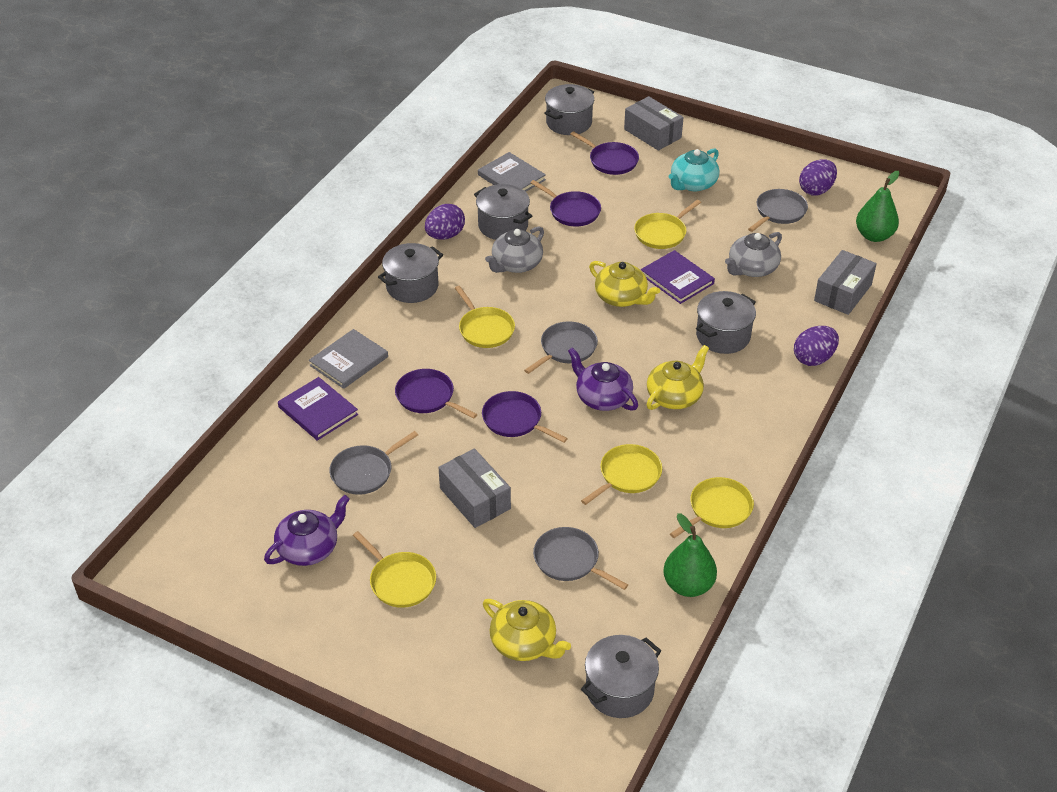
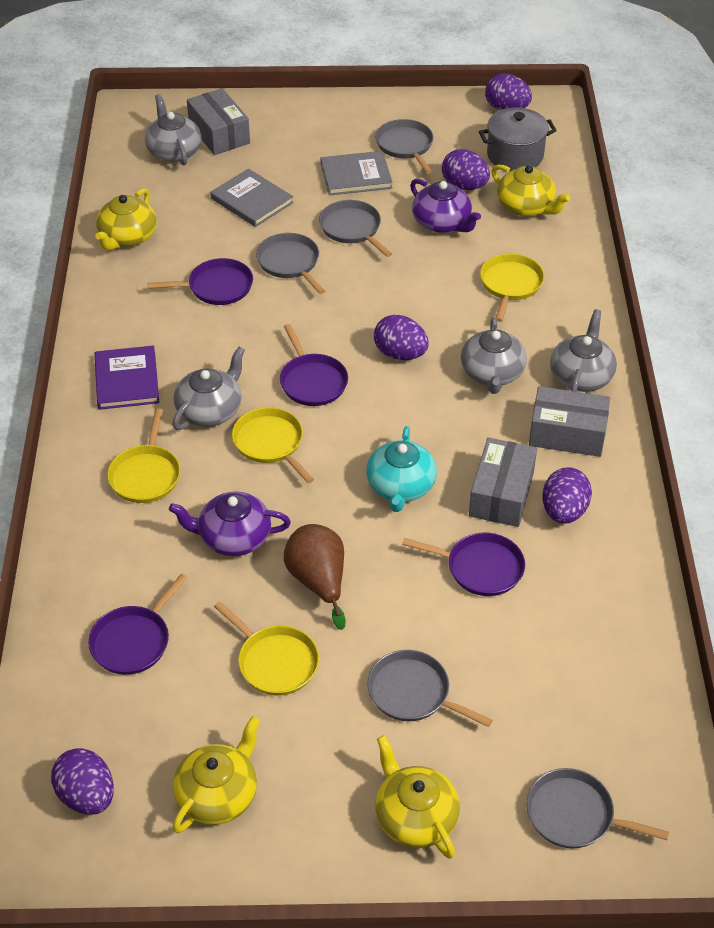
brown pear: 0 -> 1
green pear: 2 -> 0
grey pan: 4 -> 5
grey pot: 5 -> 1
grey teapot: 2 -> 4
purple book: 2 -> 1
purple egg: 3 -> 5
yellow pan: 5 -> 4
yellow teapot: 3 -> 4

